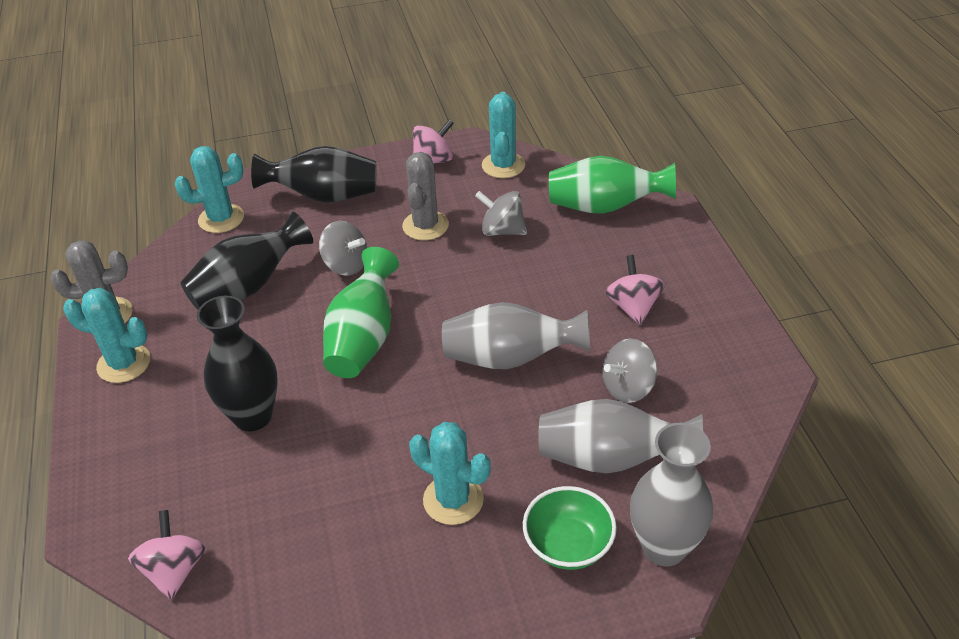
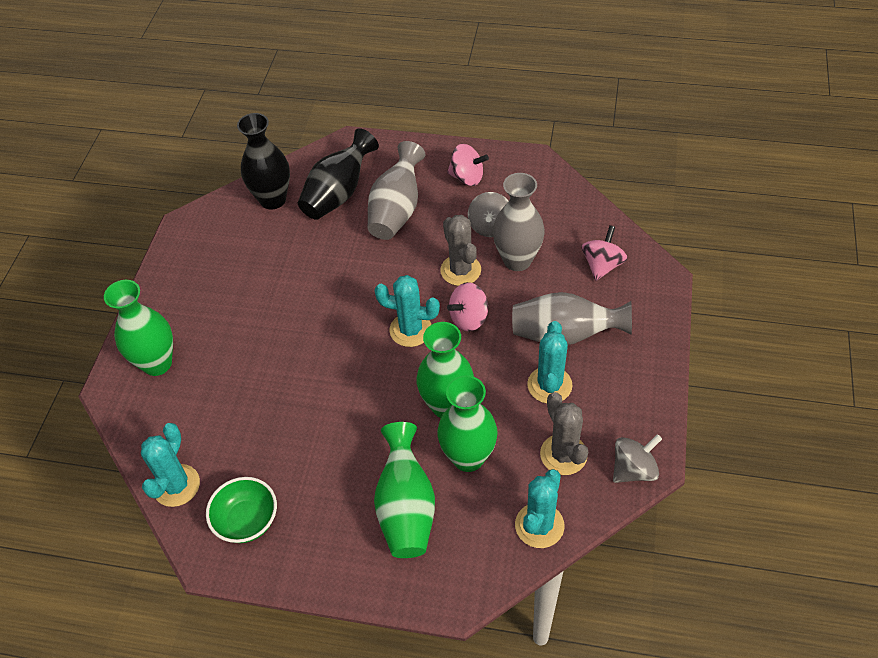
black vase: 3 -> 2
green vase: 2 -> 4
grey spinning top: 3 -> 2

